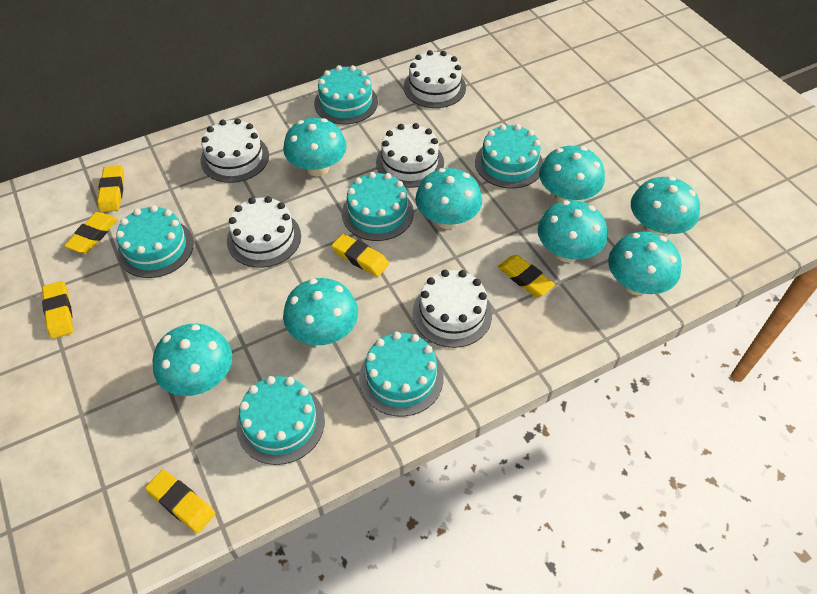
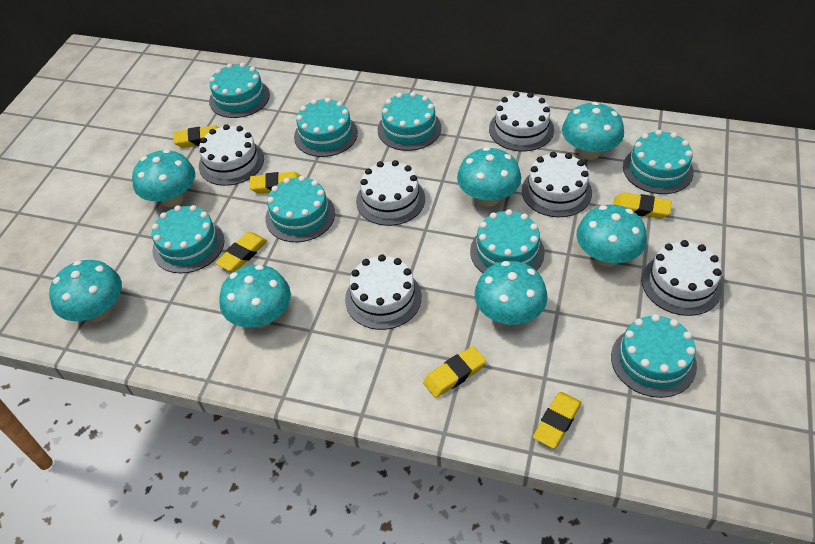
turquoise cake: 6 -> 8
turquoise mushroom: 8 -> 7
white cake: 5 -> 6

